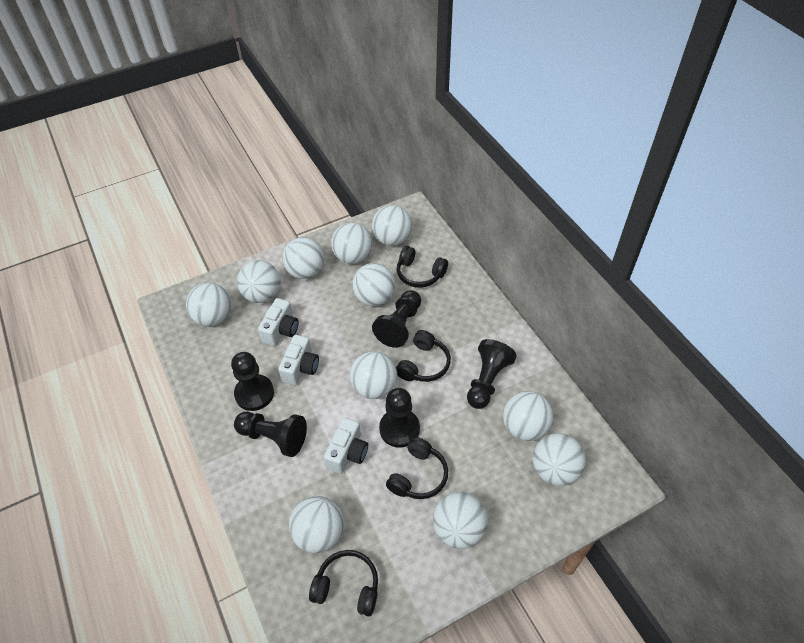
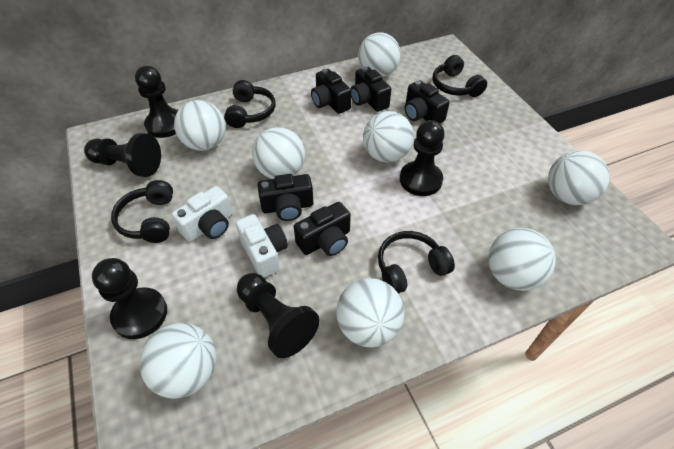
black camera: 0 -> 5
white ball: 11 -> 8
white camera: 3 -> 2

